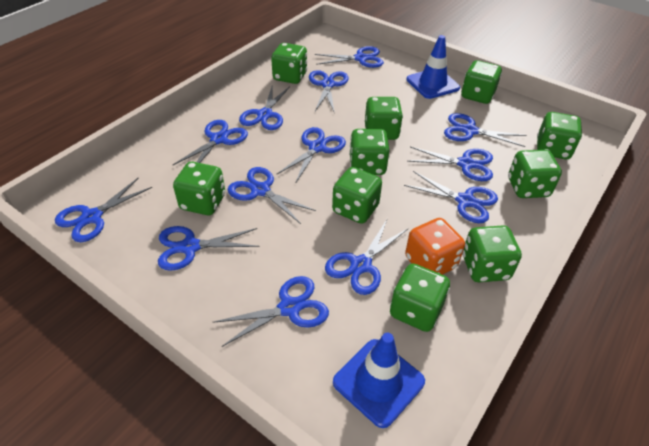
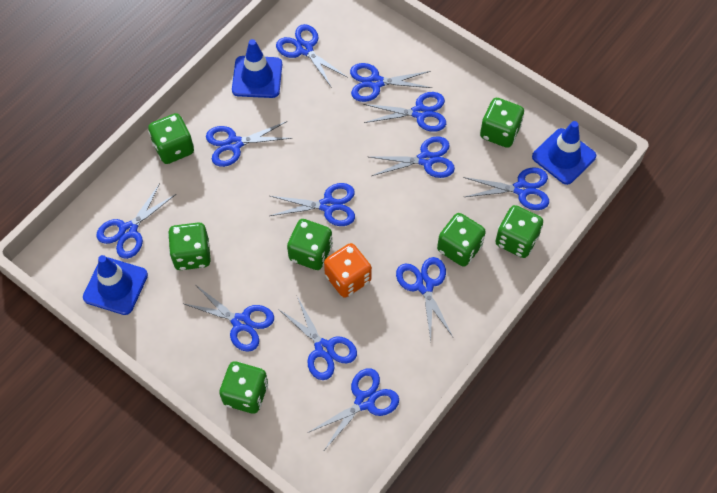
blue scissors: 13 -> 12
blue traffic cone: 2 -> 3
green dice: 10 -> 7

